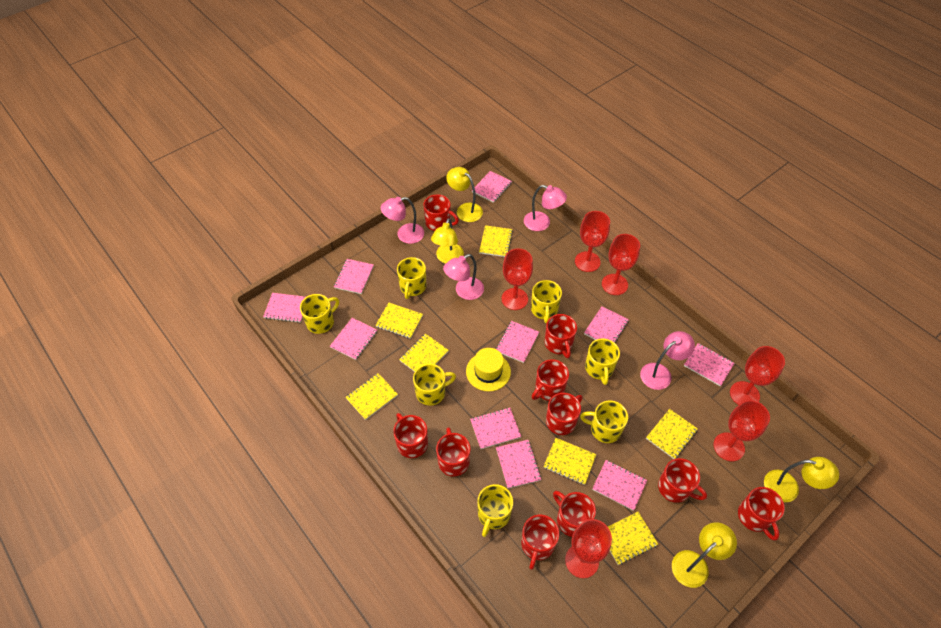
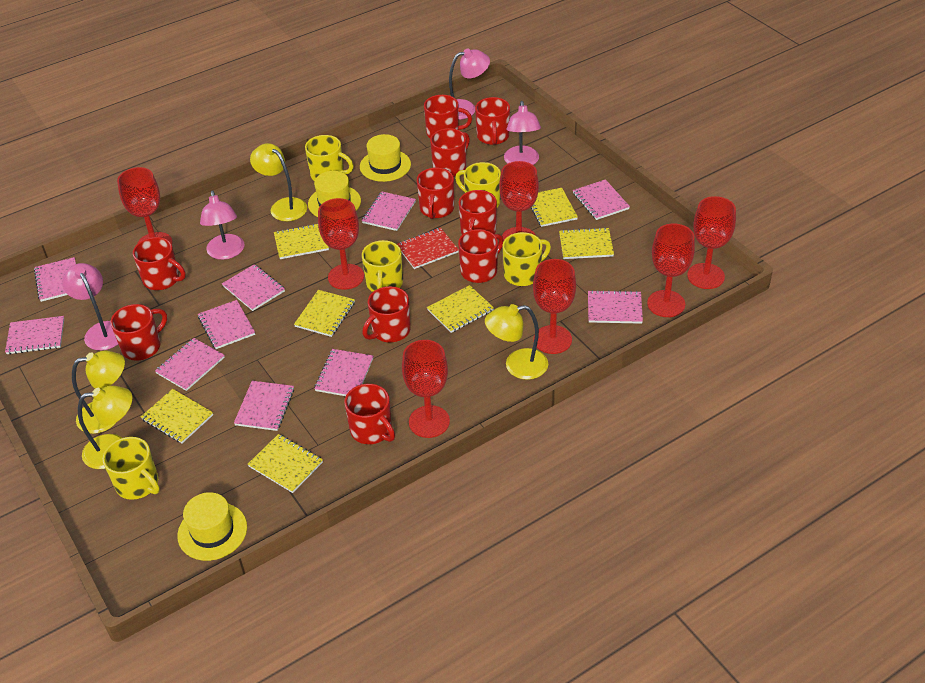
red goblet: 6 -> 7
red notebook: 0 -> 1
yellow hat: 1 -> 3
yellow mug: 7 -> 5

